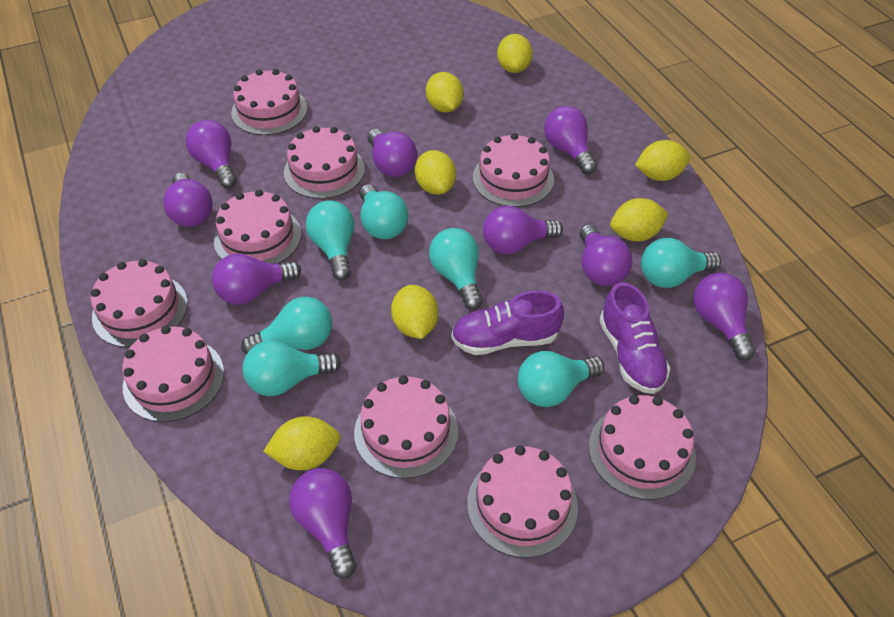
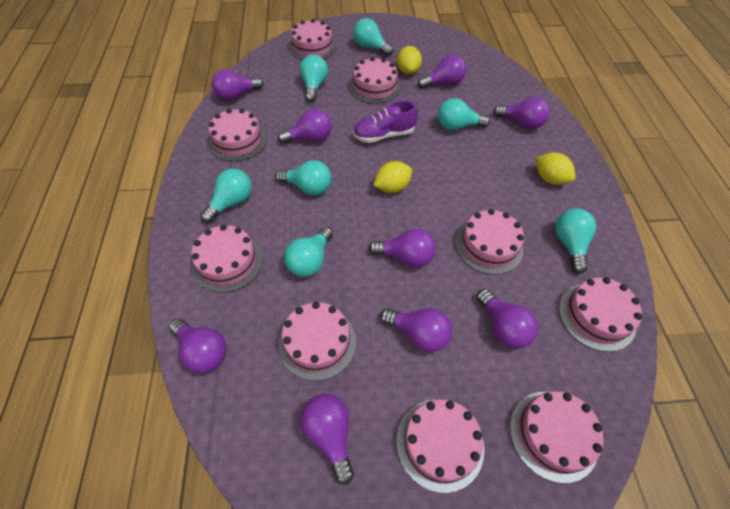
purple shoe: 2 -> 1
yellow lemon: 7 -> 3

